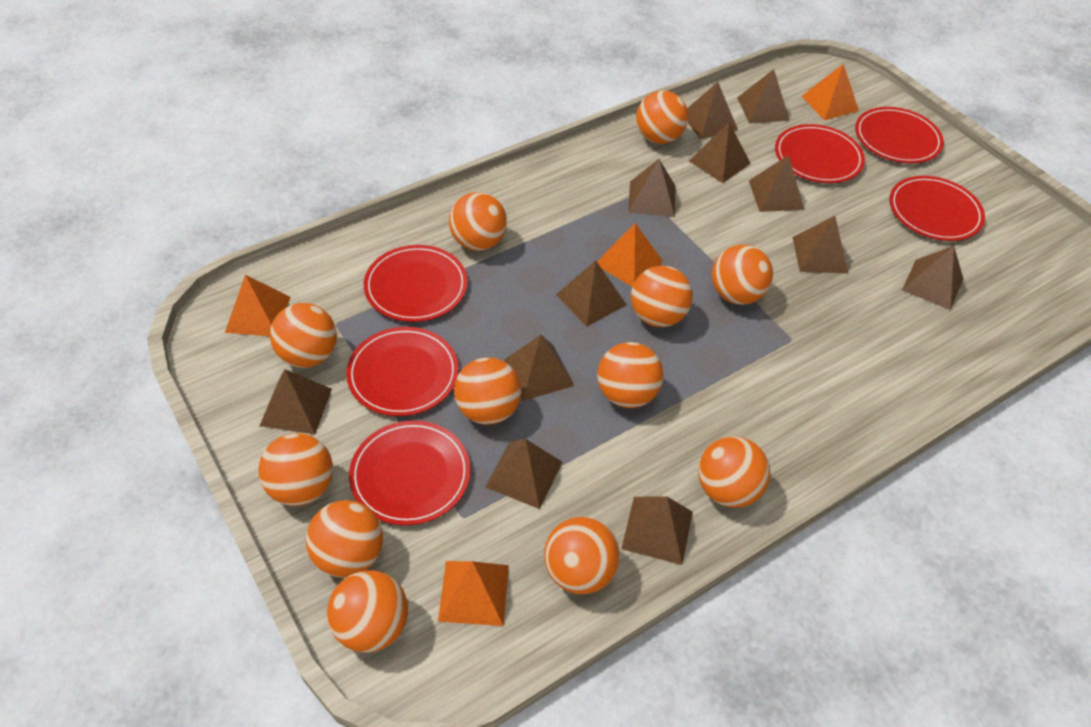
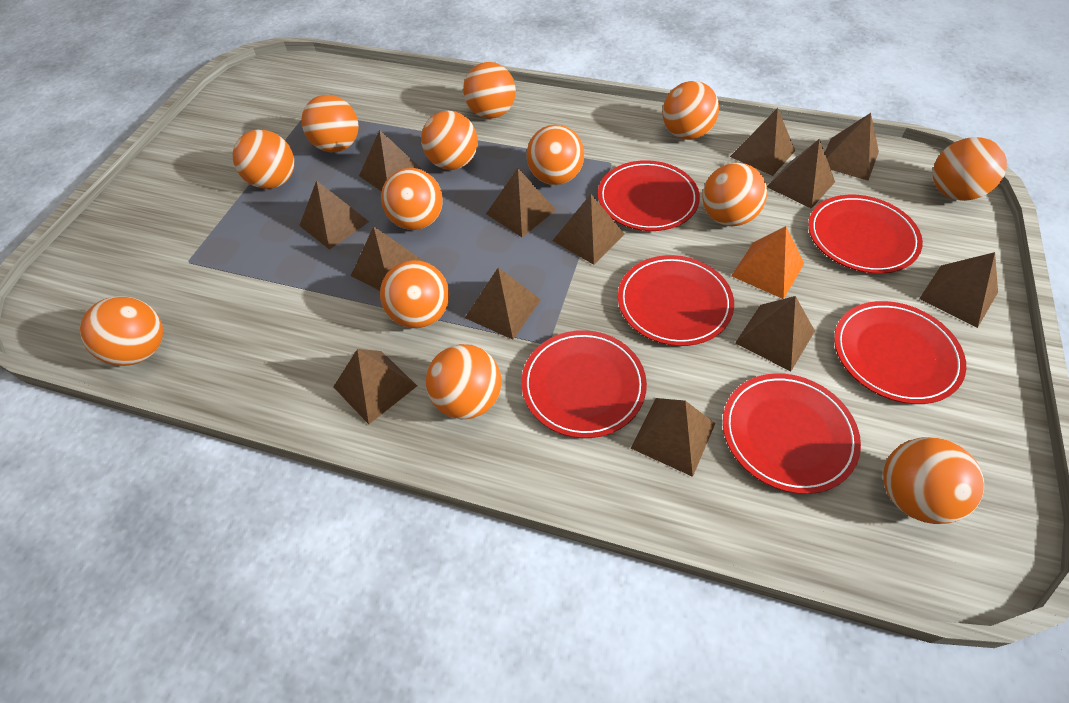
brown pyramid: 12 -> 13
orange ball: 12 -> 13
orange pyramid: 4 -> 1

